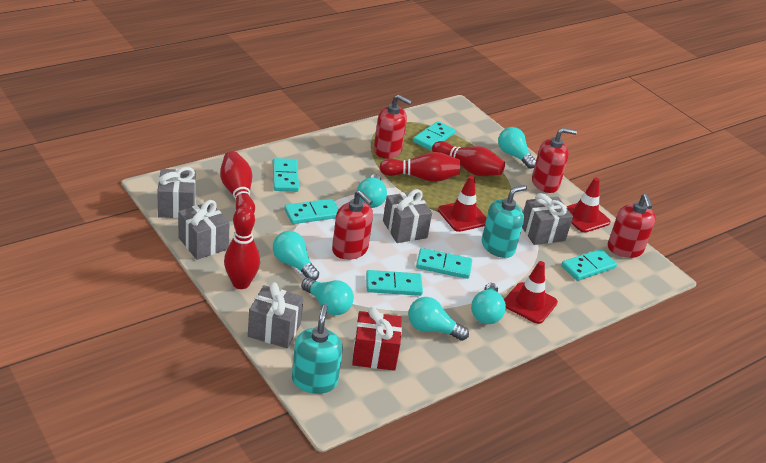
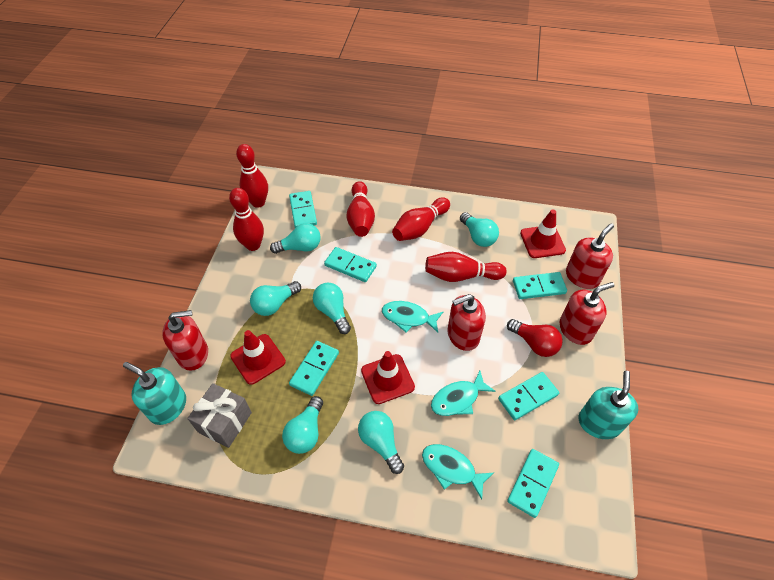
grey gift: 5 -> 1
red bowling pin: 4 -> 5
red gift: 1 -> 0
red light bulb: 0 -> 1
turquoise fish: 0 -> 3

